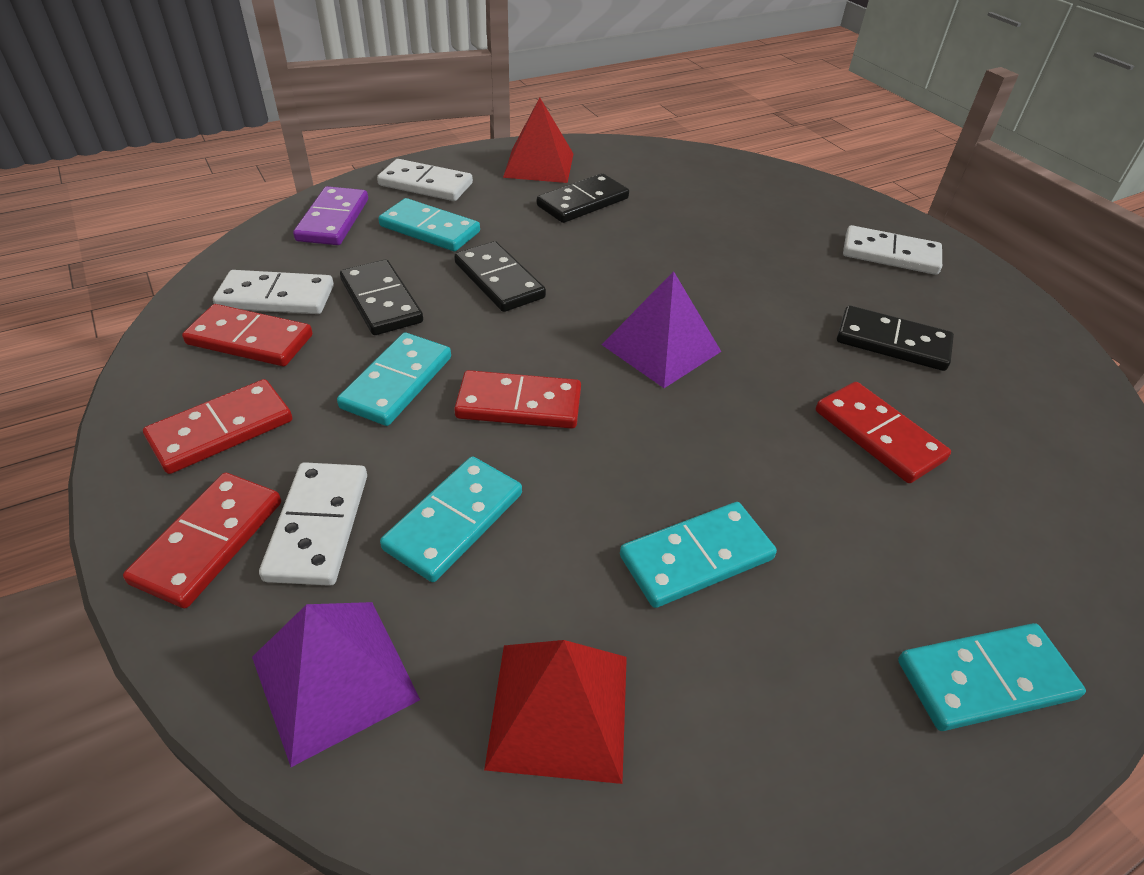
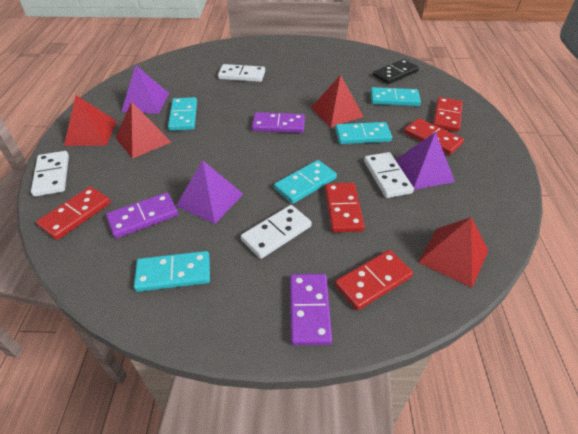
black domino: 4 -> 1
purple domino: 1 -> 3
purple pyramid: 2 -> 3
red pyramid: 2 -> 4

